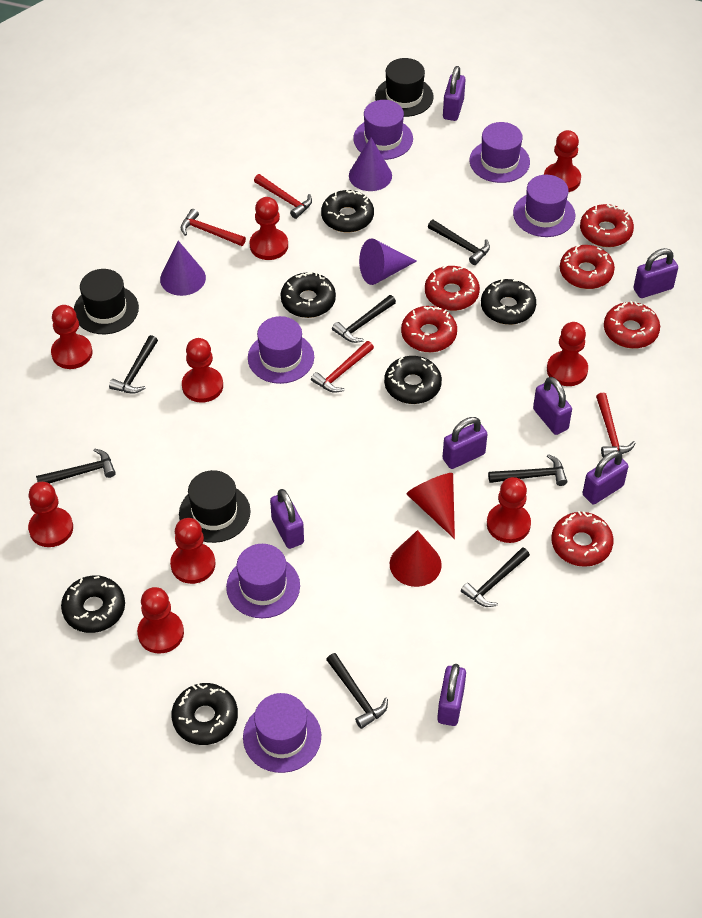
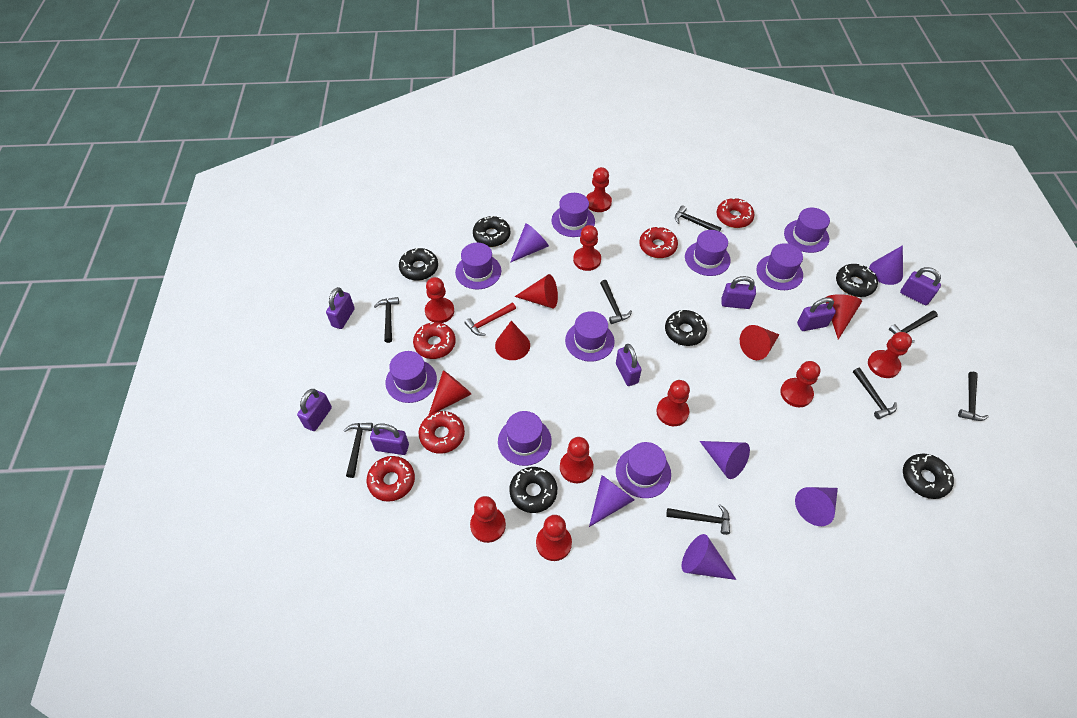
black hammer: 7 -> 8
black hat: 3 -> 0
purple cone: 3 -> 6
purple hat: 6 -> 9
red cone: 2 -> 5
red donut: 6 -> 5
red hammer: 4 -> 1

